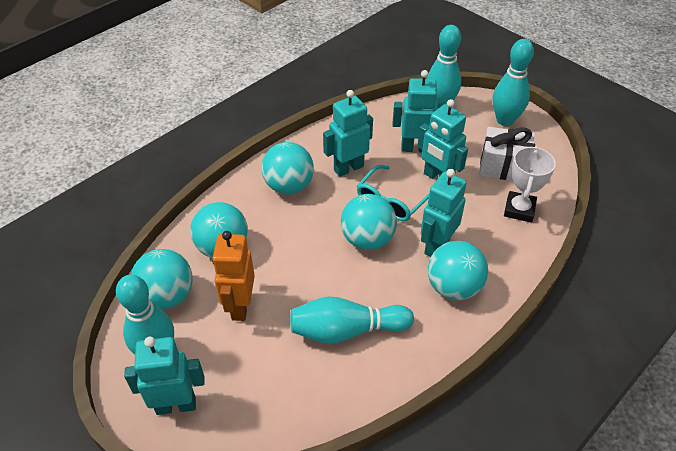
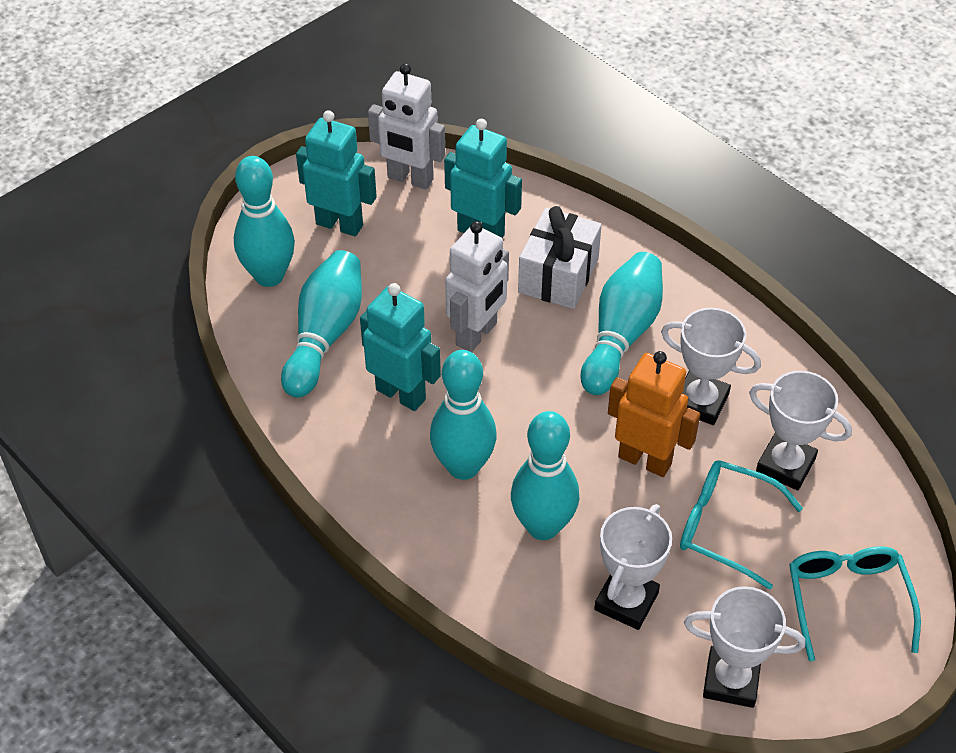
turquoise ball: 5 -> 0
turquoise bowling pin: 4 -> 5
turquoise glasses: 1 -> 2
turquoise robot: 5 -> 3
white robot: 0 -> 2
white trophy: 1 -> 4

